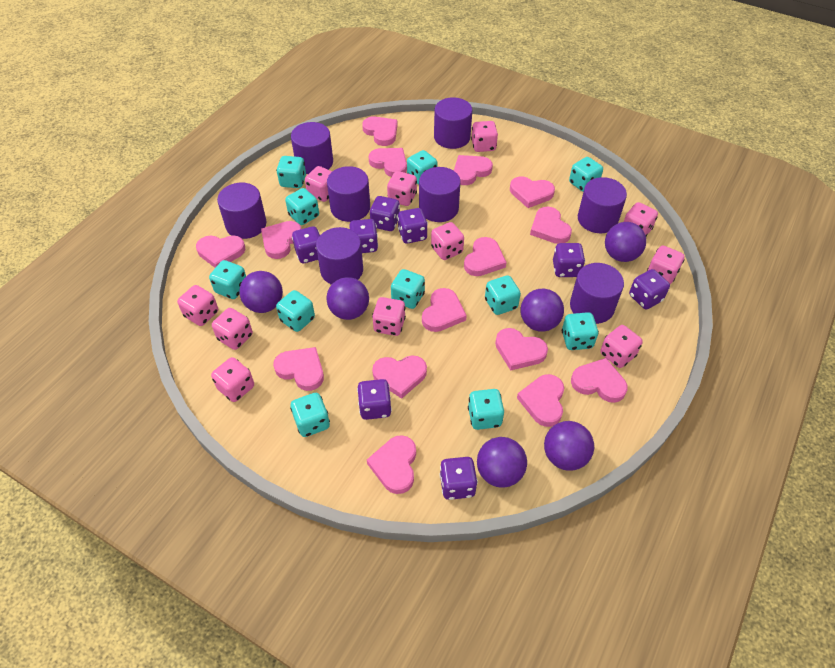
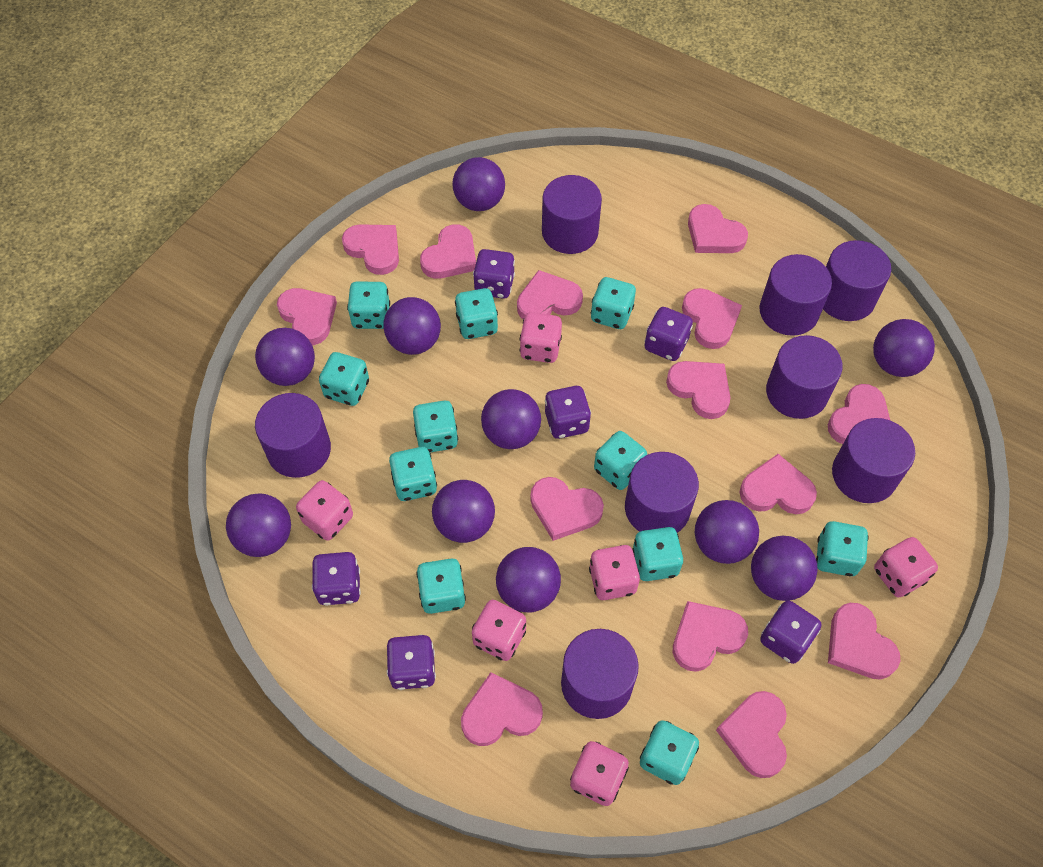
pink dice: 11 -> 6
pink heart: 15 -> 14
purple ball: 6 -> 10
purple dice: 8 -> 6

